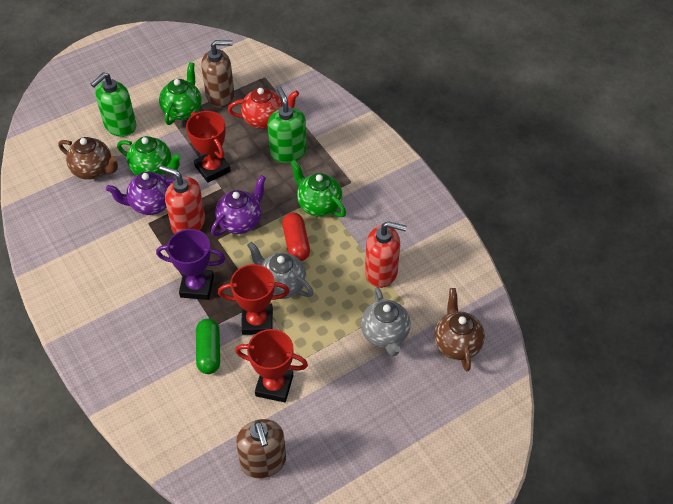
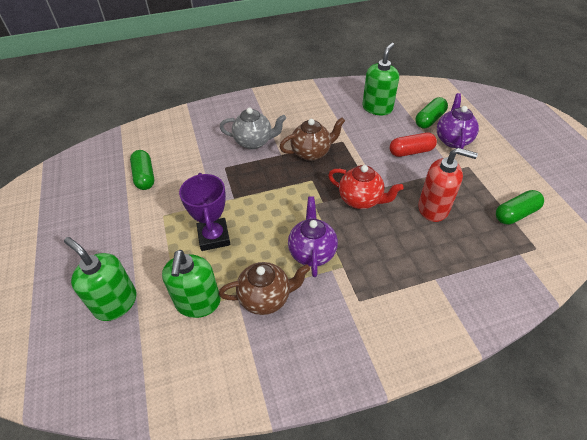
brown soap dispenser: 2 -> 0
green capsule: 1 -> 3
green soap dispenser: 2 -> 3
green teapot: 3 -> 0
grey teapot: 2 -> 1
red soap dispenser: 2 -> 1
red trophy: 3 -> 0

